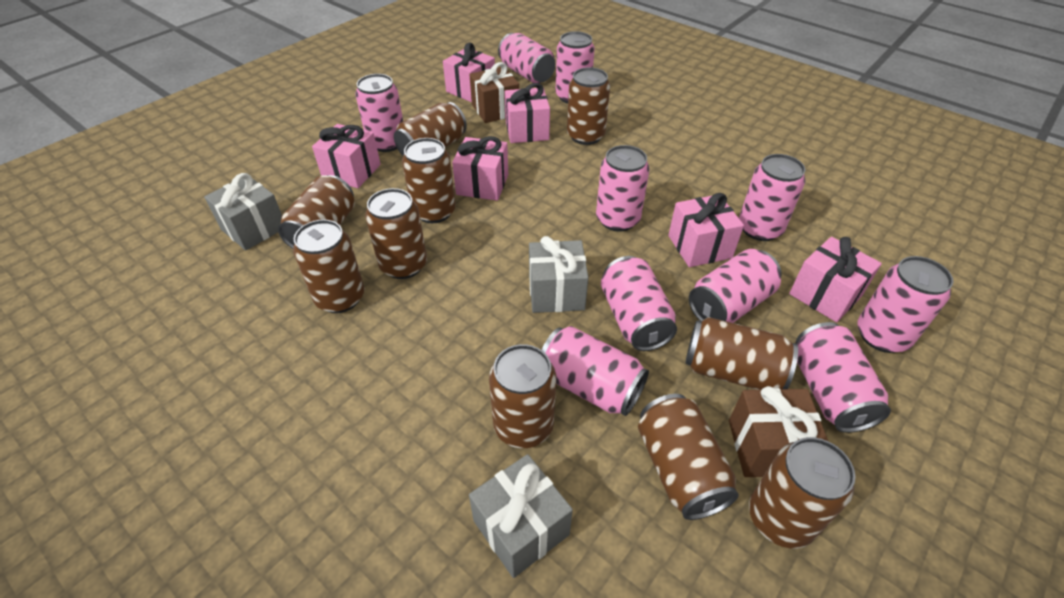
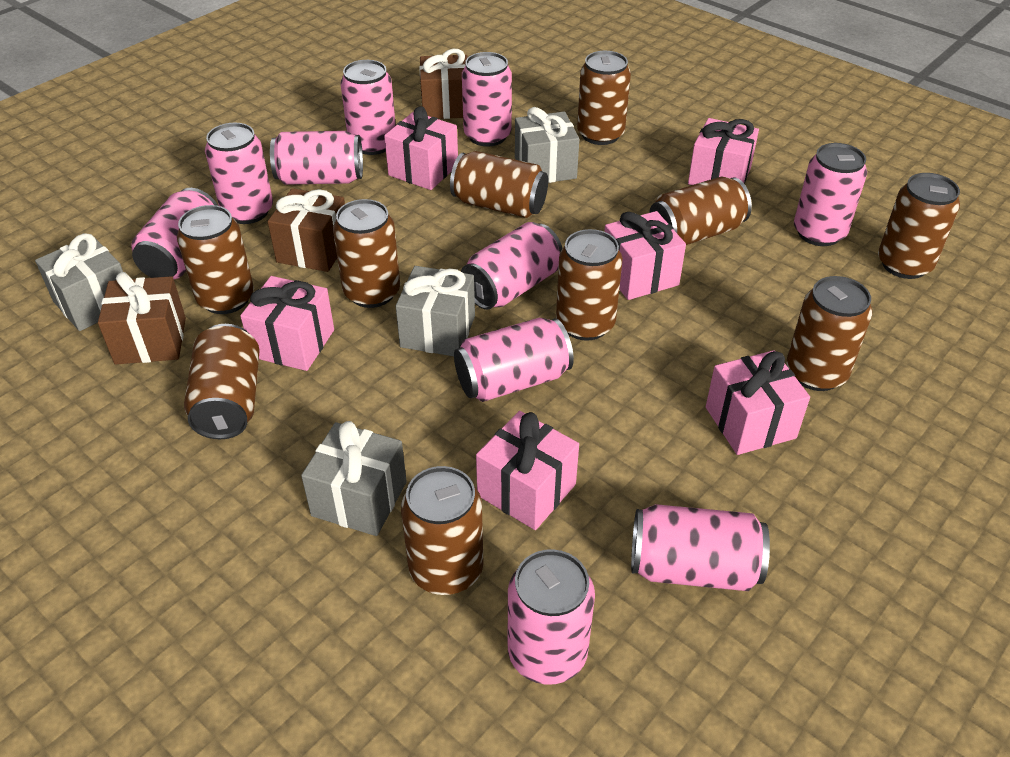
brown gift: 2 -> 3
grey gift: 3 -> 4

